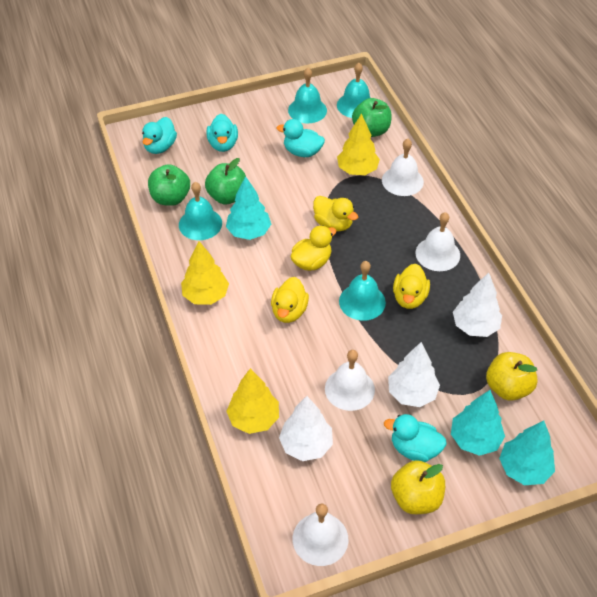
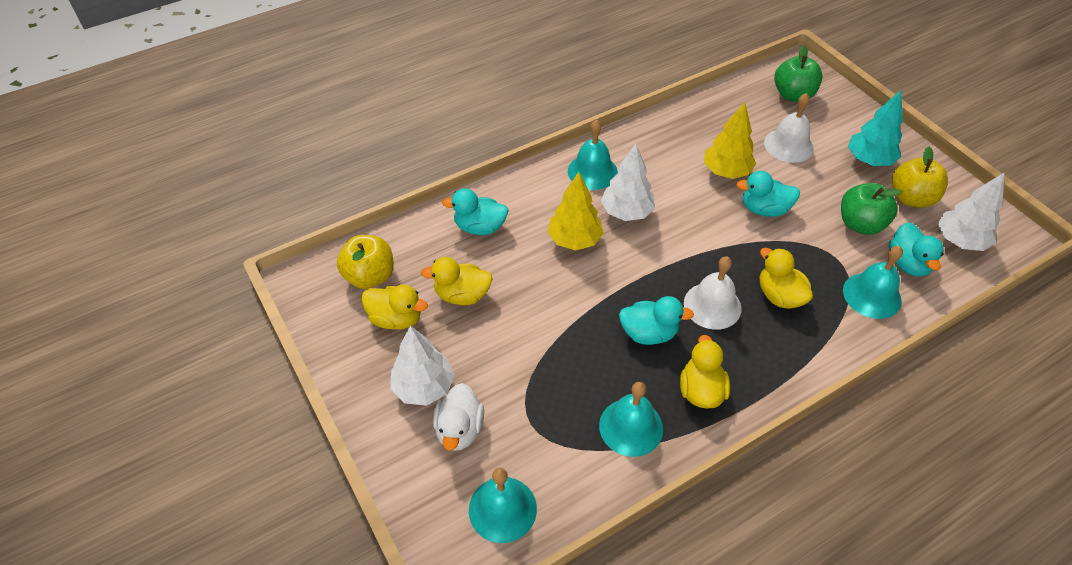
green apple: 3 -> 2
turquoise tree: 3 -> 1
white bell: 4 -> 2
white duck: 0 -> 1
yellow tree: 3 -> 2

